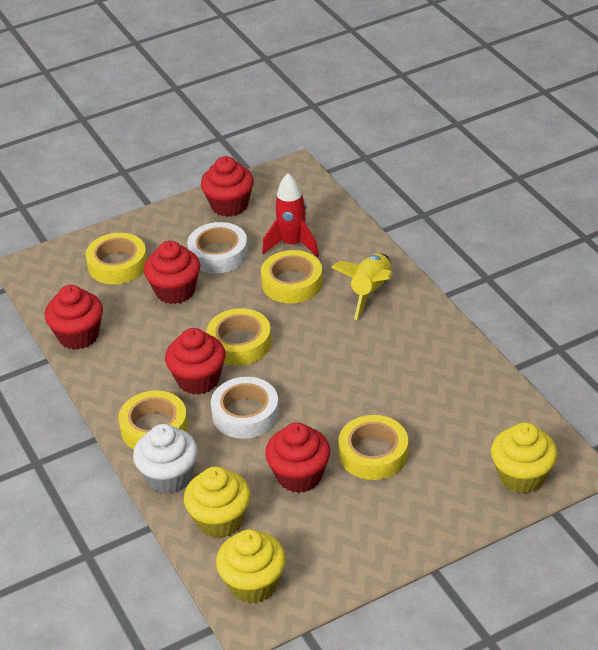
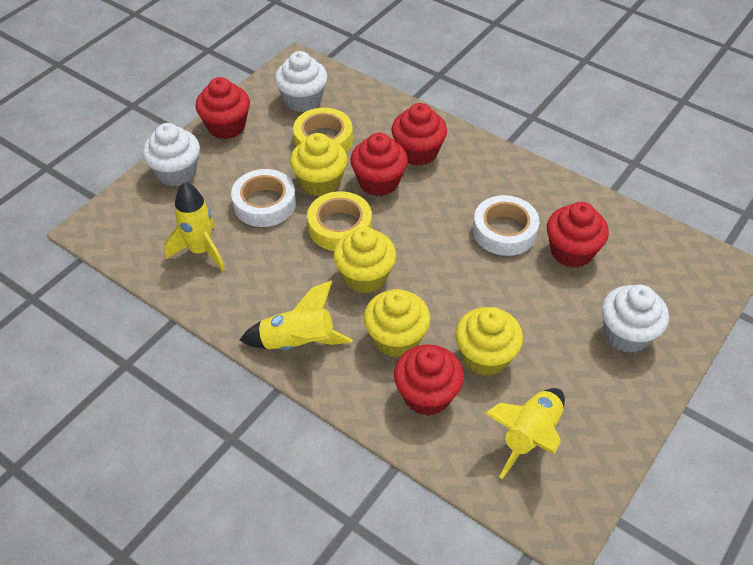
red rocket: 1 -> 0
white cupcake: 1 -> 3
yellow cupcake: 3 -> 4
yellow rocket: 1 -> 3
yellow tape: 5 -> 2

